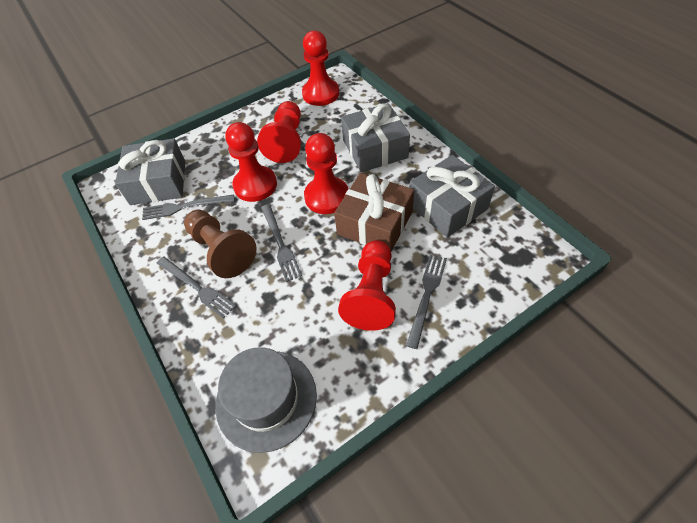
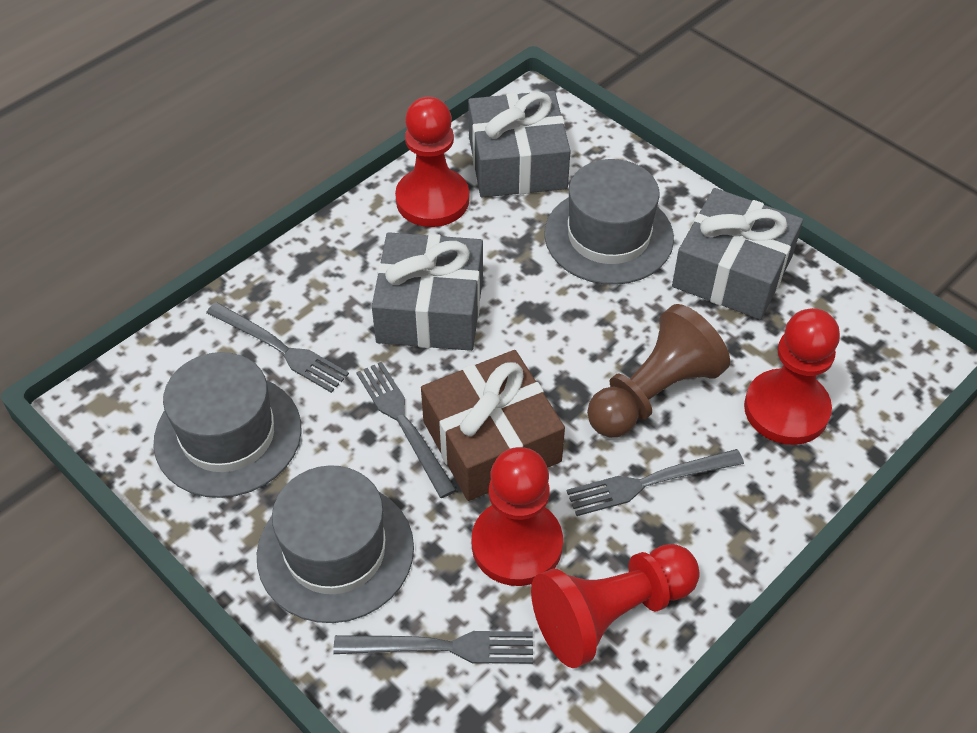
grey hat: 1 -> 3
red pawn: 5 -> 4

